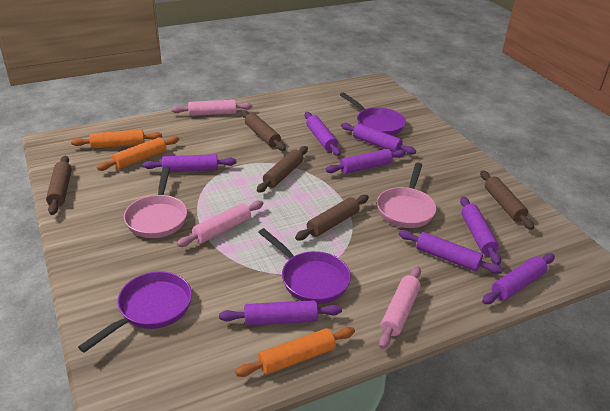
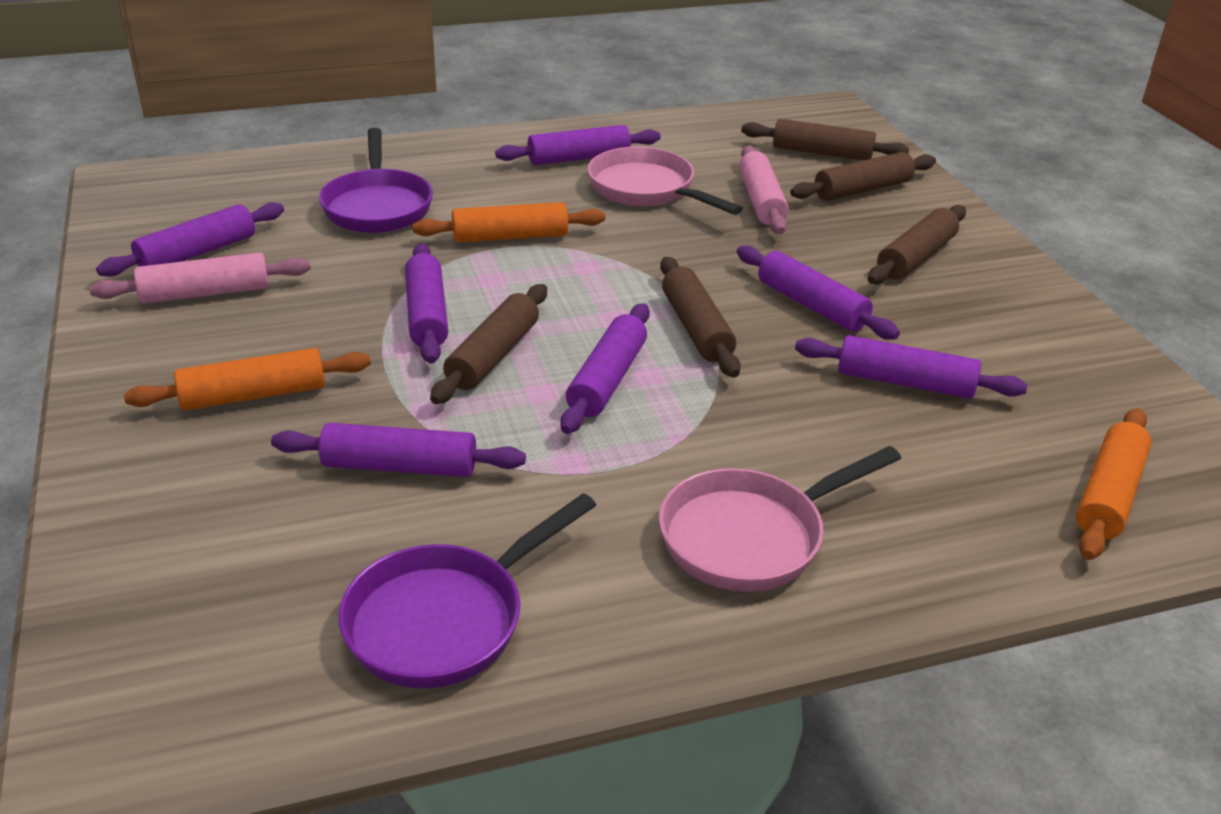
pink rolling pin: 3 -> 2
purple pan: 3 -> 2
purple rolling pin: 8 -> 7

